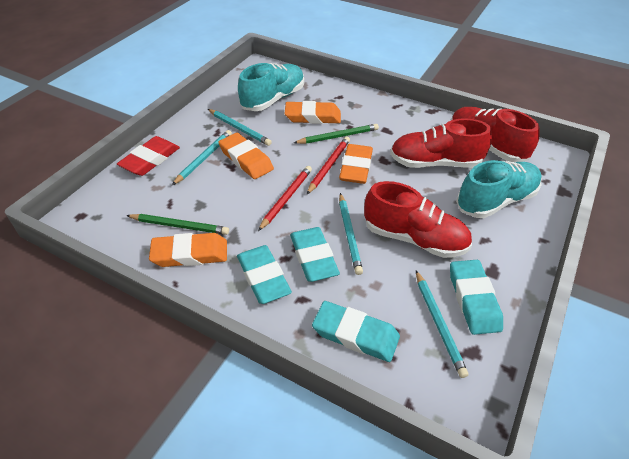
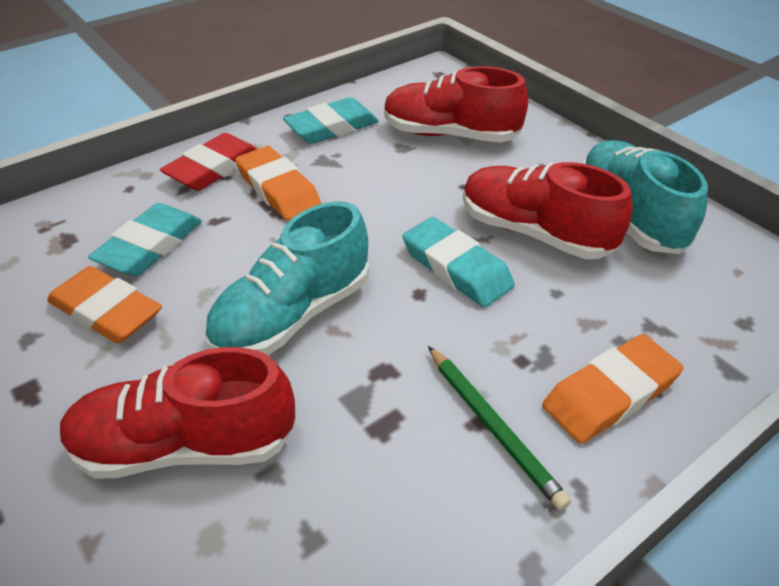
green pencil: 2 -> 1
orange eraser: 4 -> 3
red pencil: 2 -> 0
turquoise eraser: 4 -> 3
turquoise pencil: 4 -> 0

